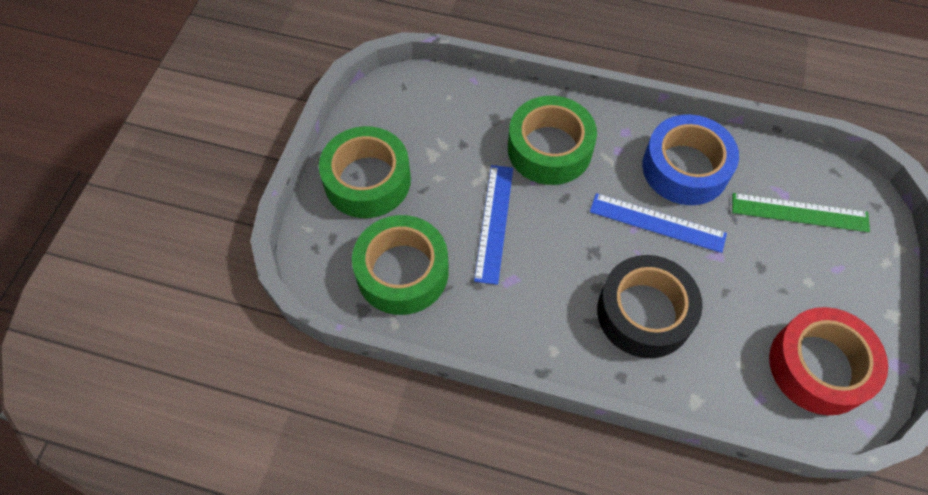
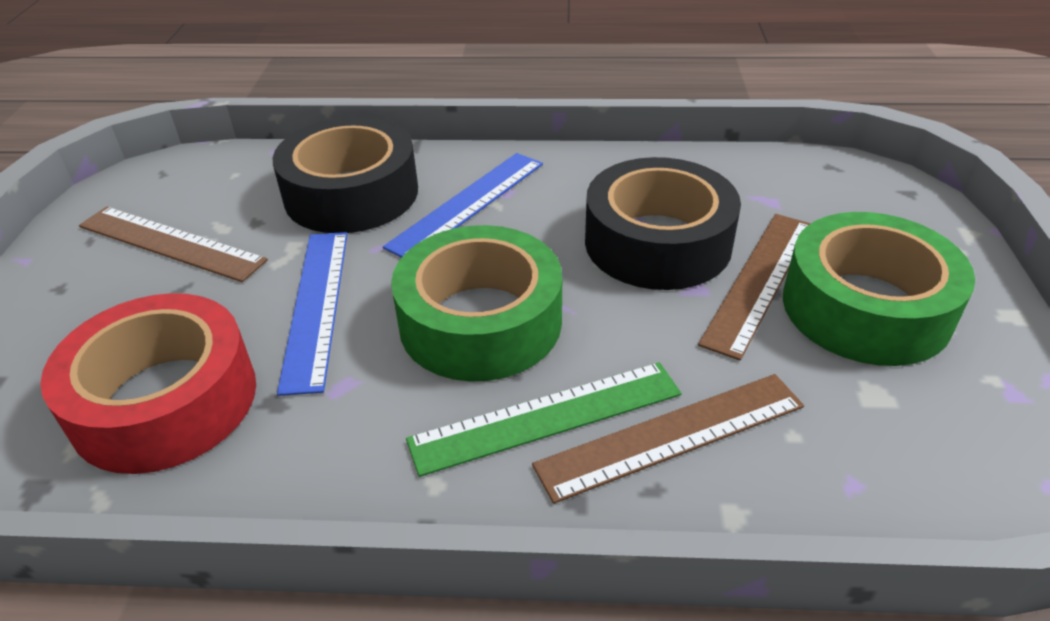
black tape: 1 -> 2
blue tape: 1 -> 0
brown ruler: 0 -> 3
green tape: 3 -> 2

